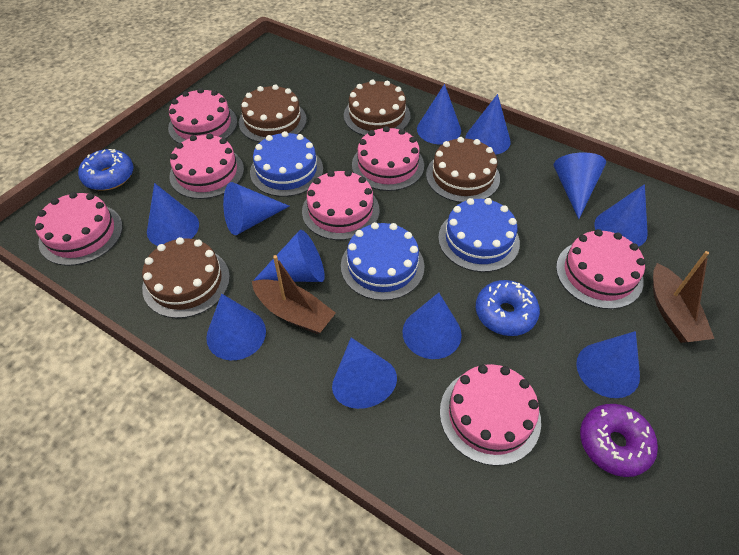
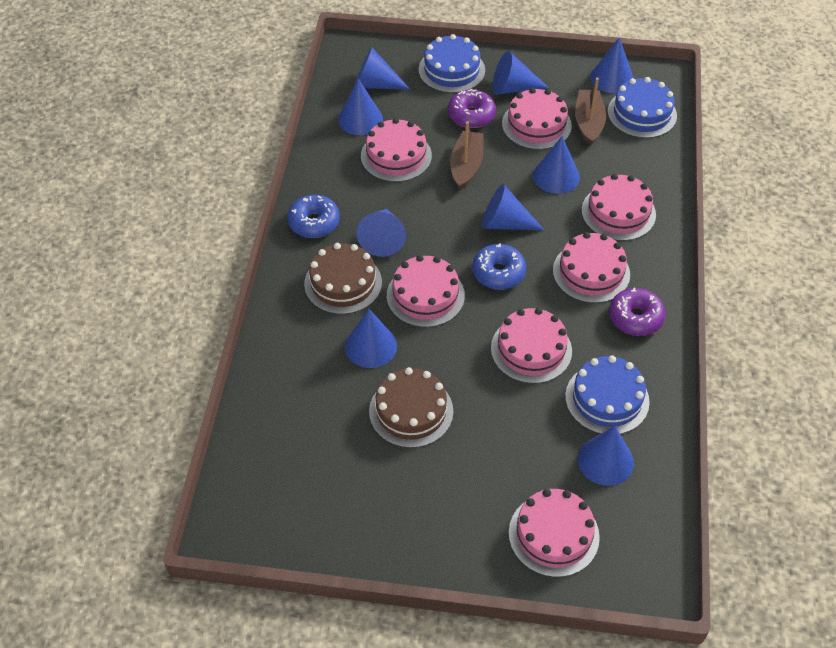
blue cone: 11 -> 9
brown cake: 4 -> 2
purple donut: 1 -> 2

